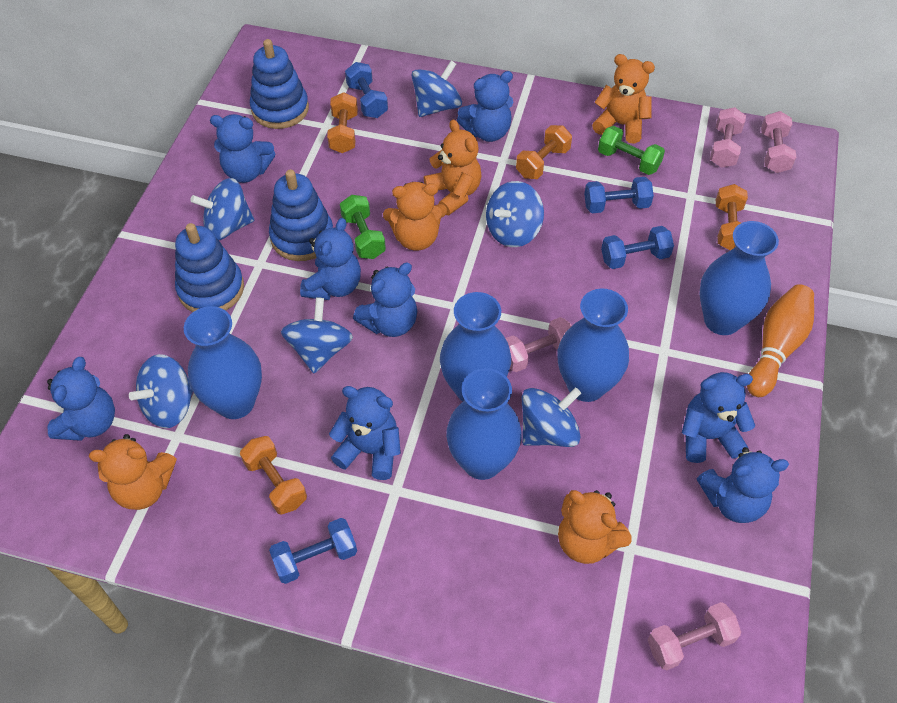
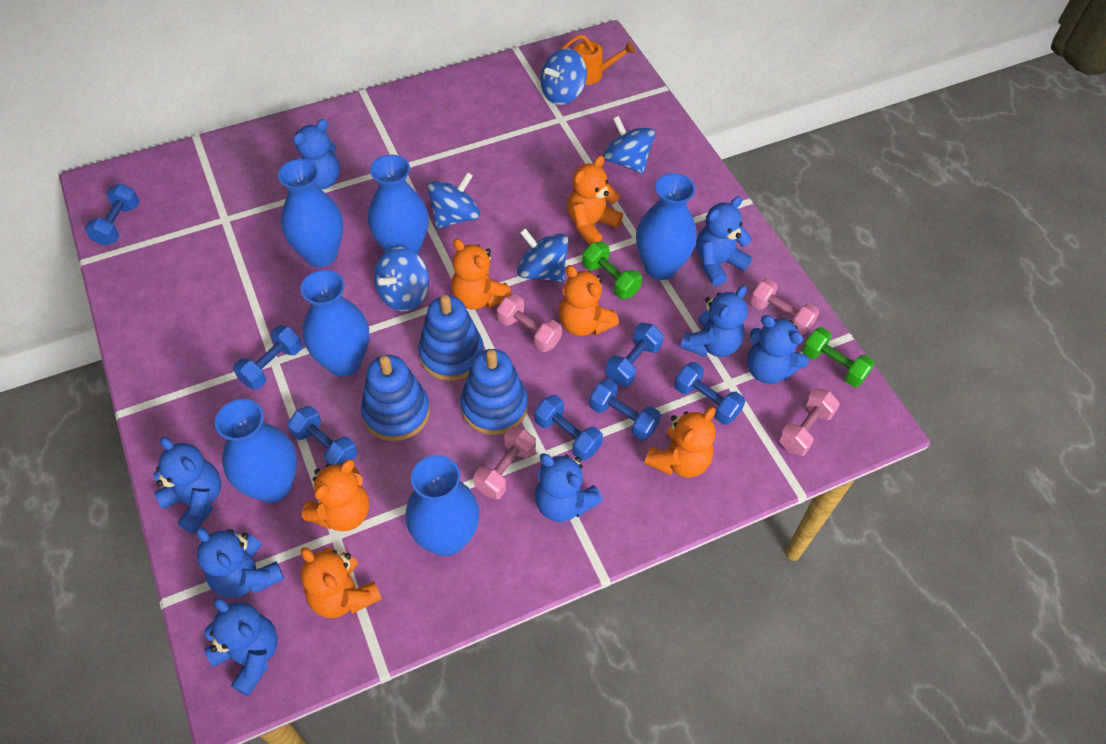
blue dumbbell: 4 -> 7
blue spinning top: 6 -> 5
blue vase: 5 -> 6
orange bowling pin: 1 -> 0
orange dumbbell: 4 -> 0
orange teddy bear: 5 -> 6
orange watering can: 0 -> 1

